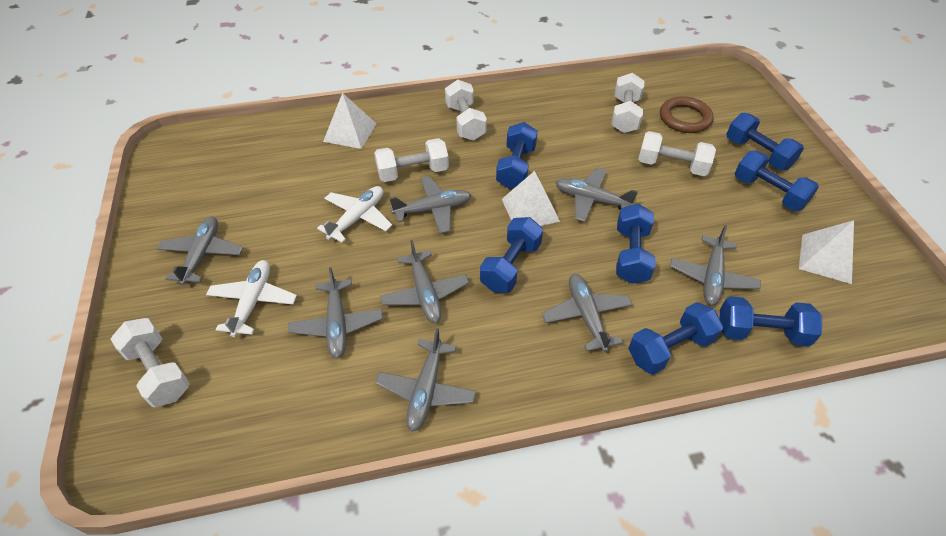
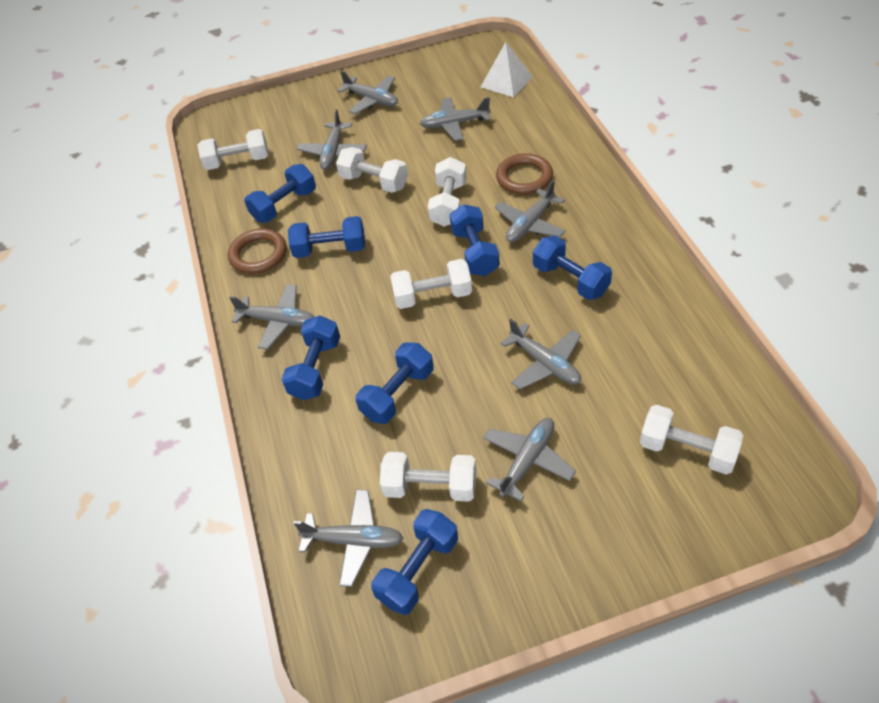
brown ring: 1 -> 2
white dumbbell: 5 -> 6
white plane: 2 -> 0
white pyramid: 3 -> 1

